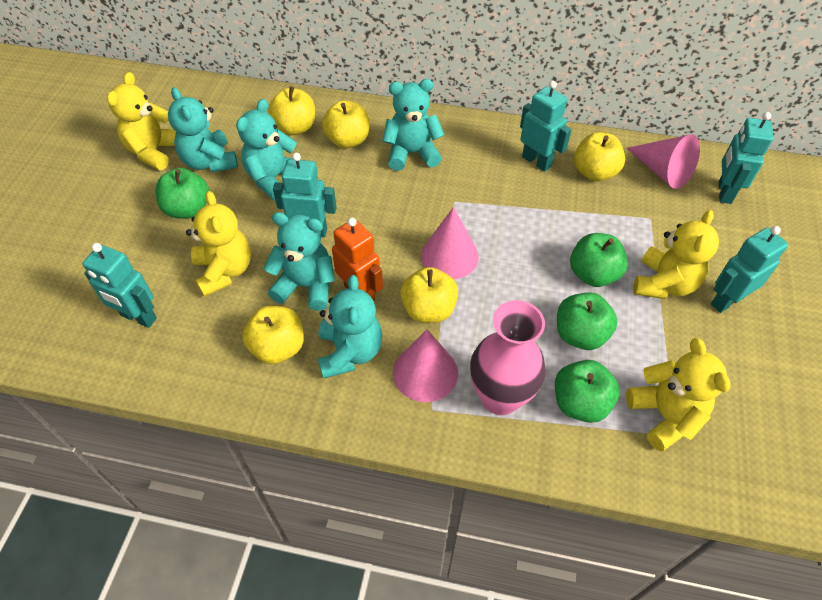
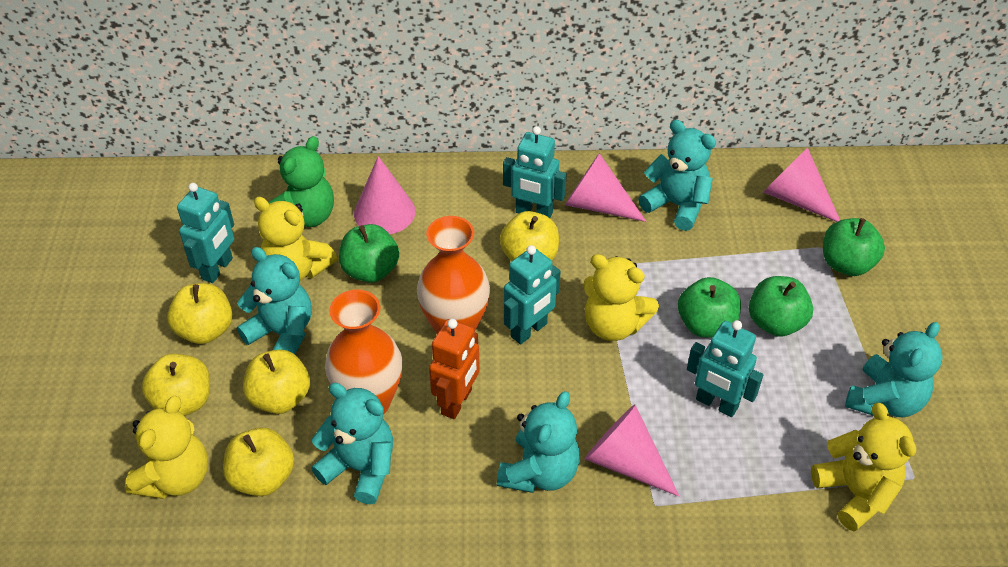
green teddy bear: 0 -> 1
orange vase: 0 -> 2
pink cone: 3 -> 4
pink vase: 1 -> 0
turquoise robot: 5 -> 4

